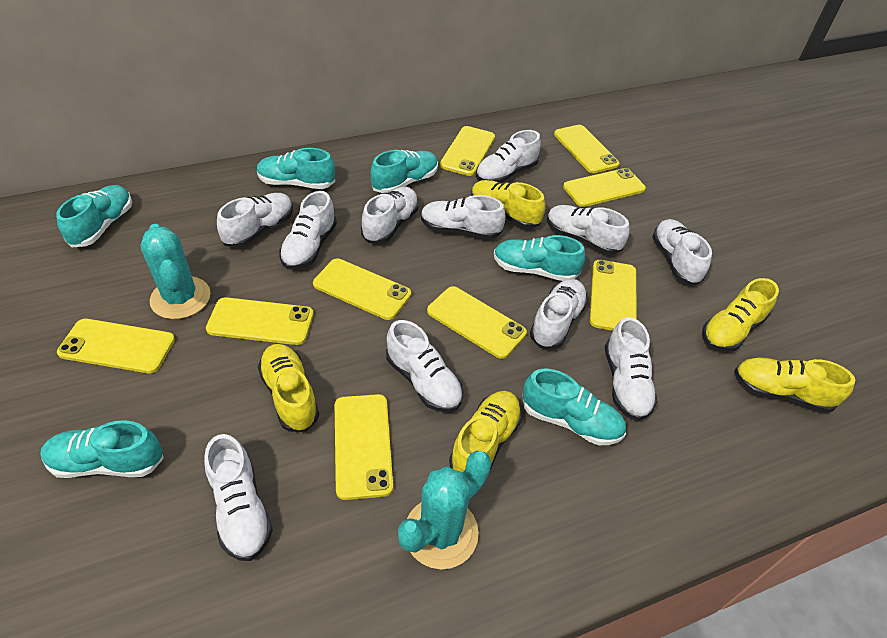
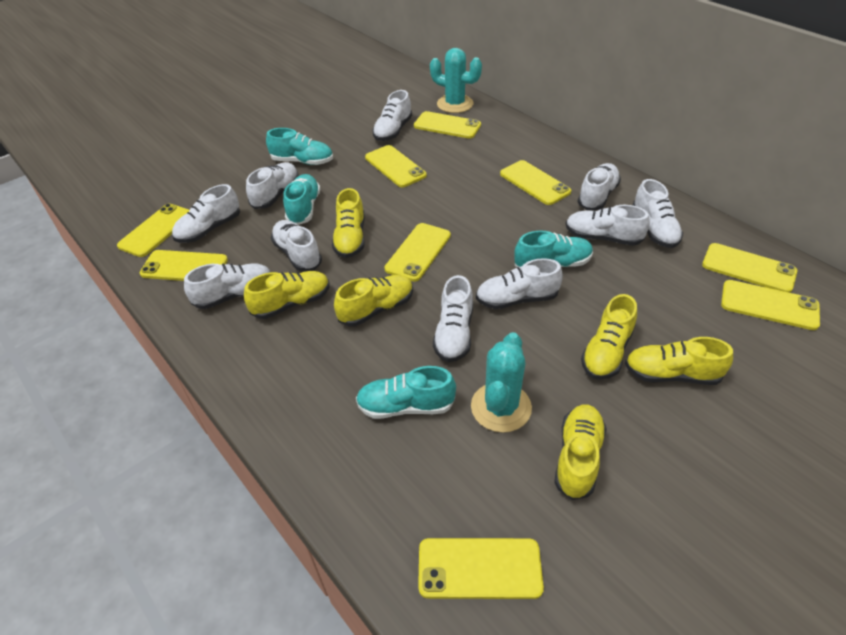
turquoise shoe: 6 -> 4
white shoe: 11 -> 10
yellow shoe: 5 -> 6

